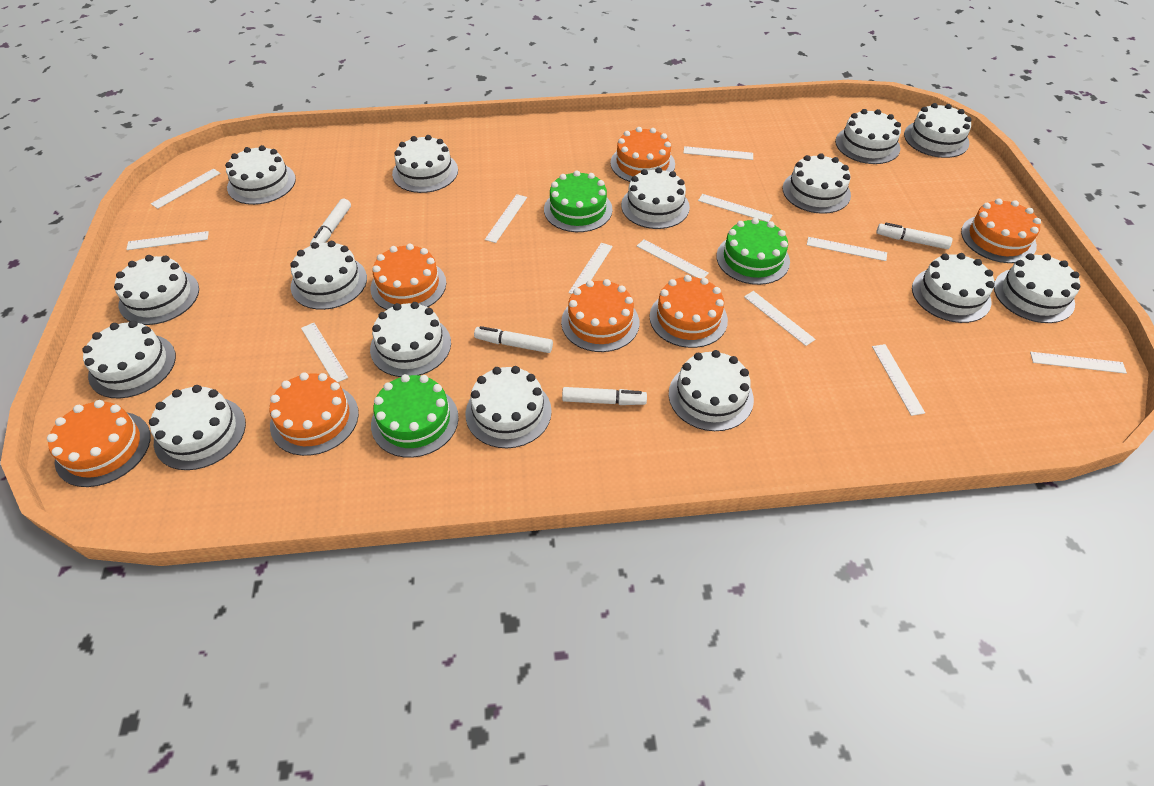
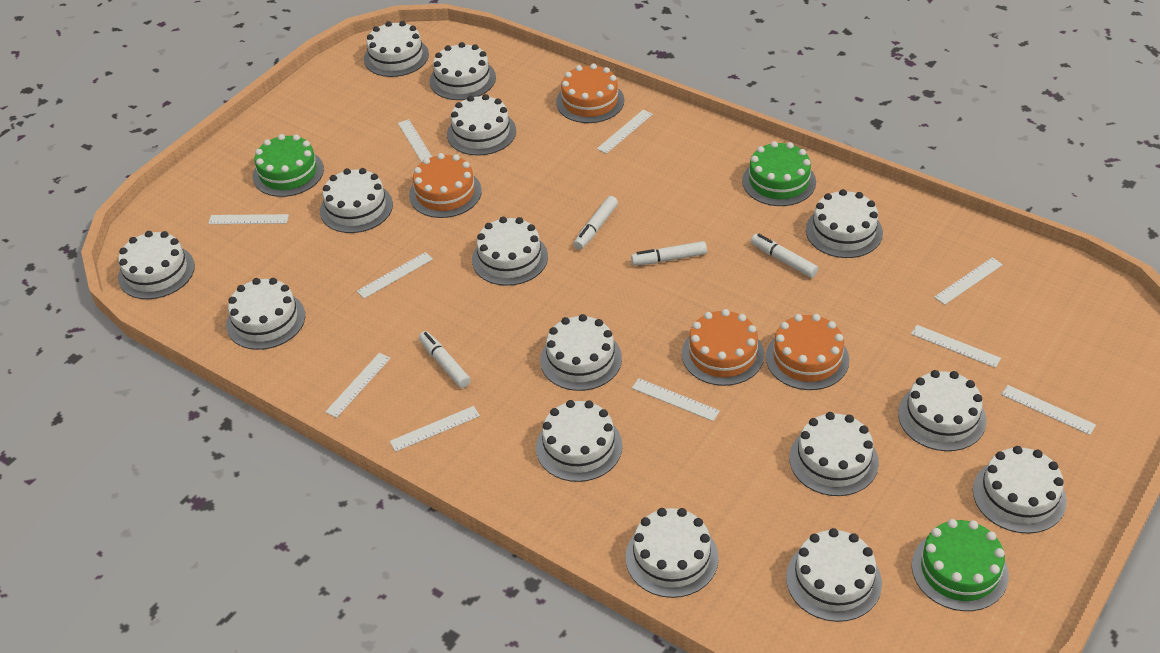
orange cake: 7 -> 4
white ruler: 12 -> 10

